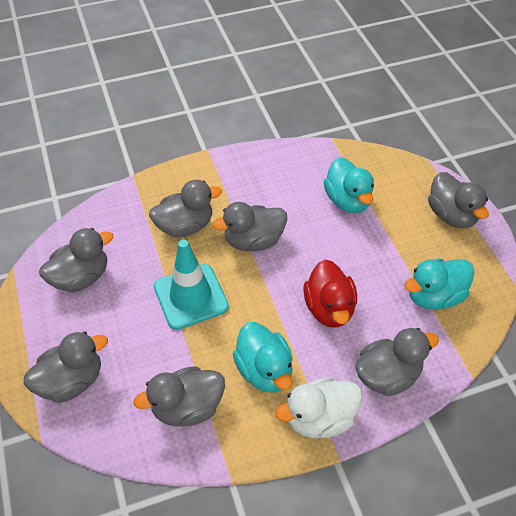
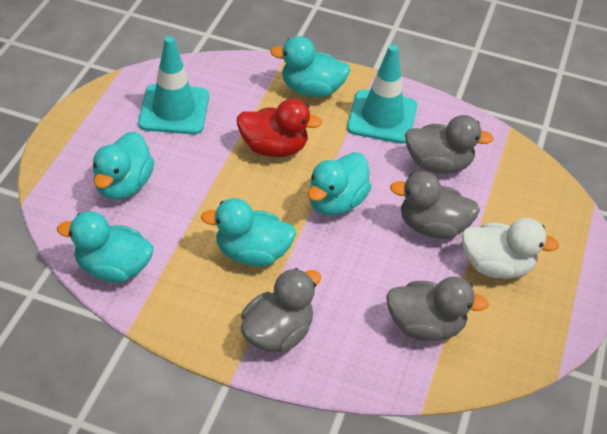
grey duck: 7 -> 4
turquoise duck: 3 -> 5
turquoise traffic cone: 1 -> 2

